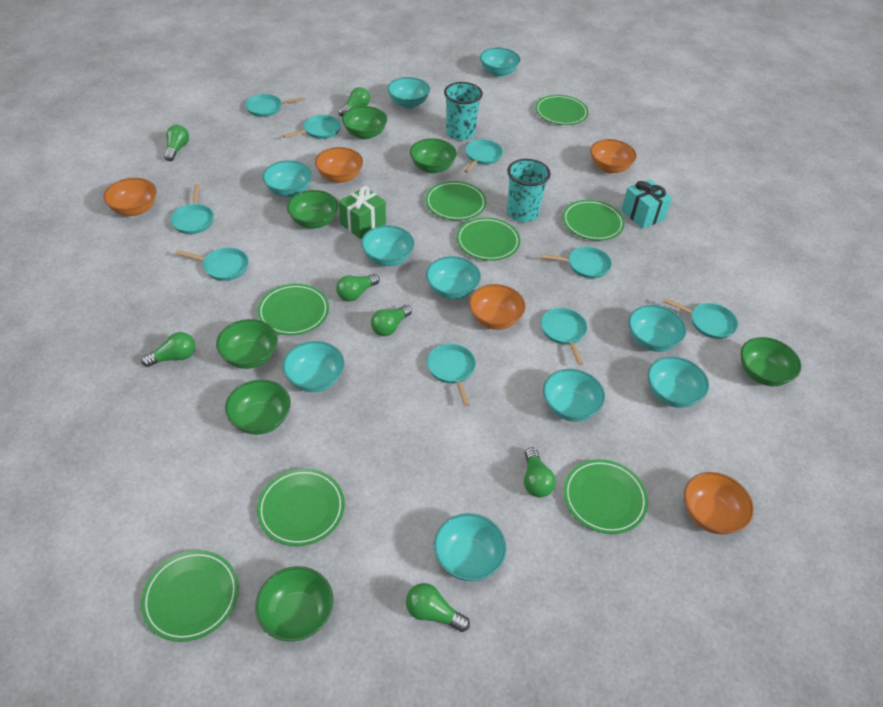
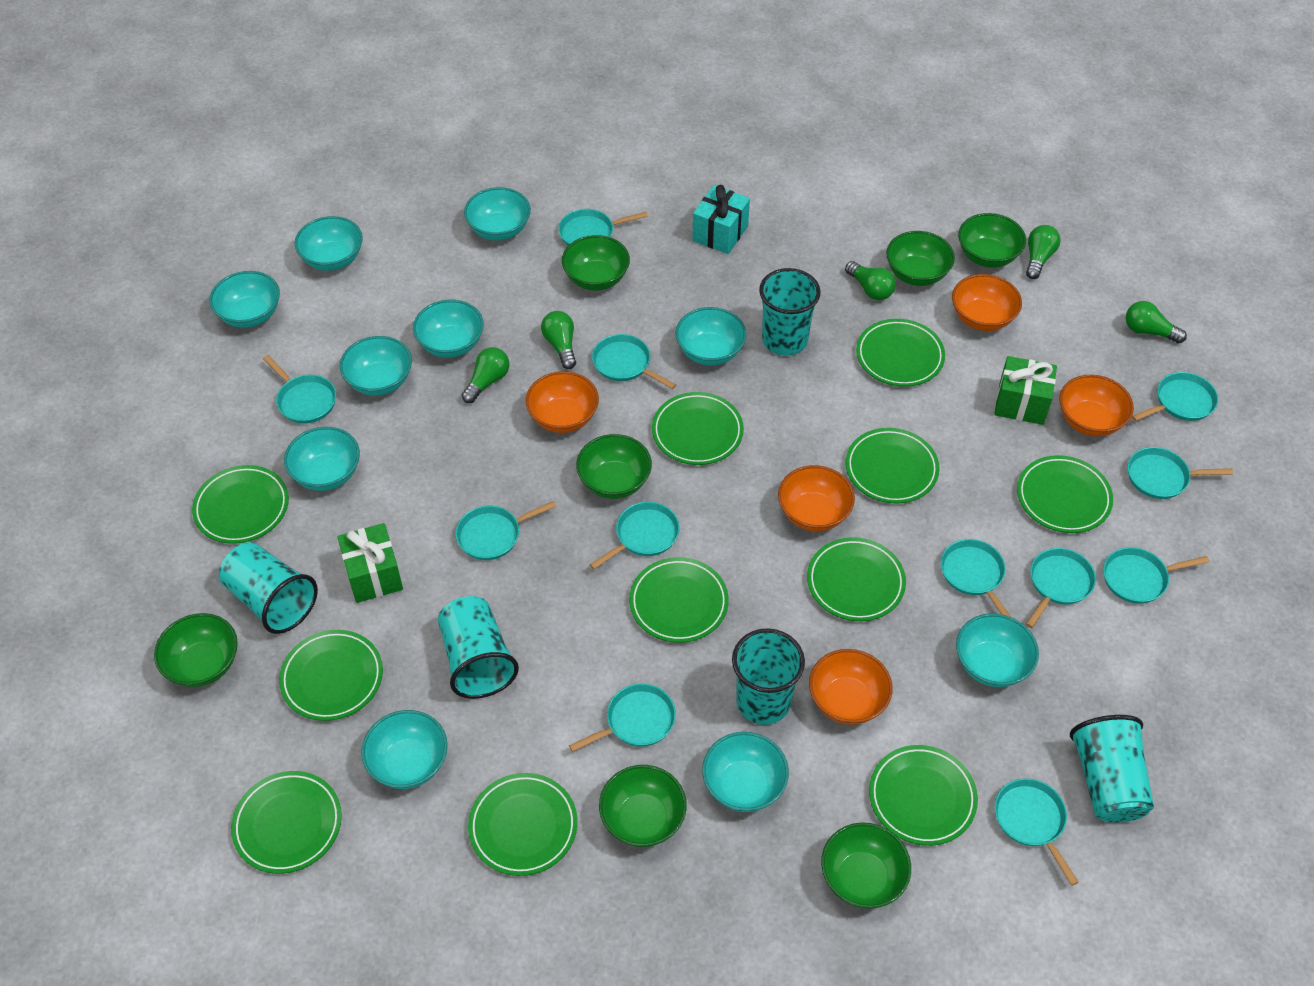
green gift: 1 -> 2
green light bulb: 7 -> 5
green plate: 8 -> 11
turquoise cup: 2 -> 5
turquoise pan: 9 -> 12

